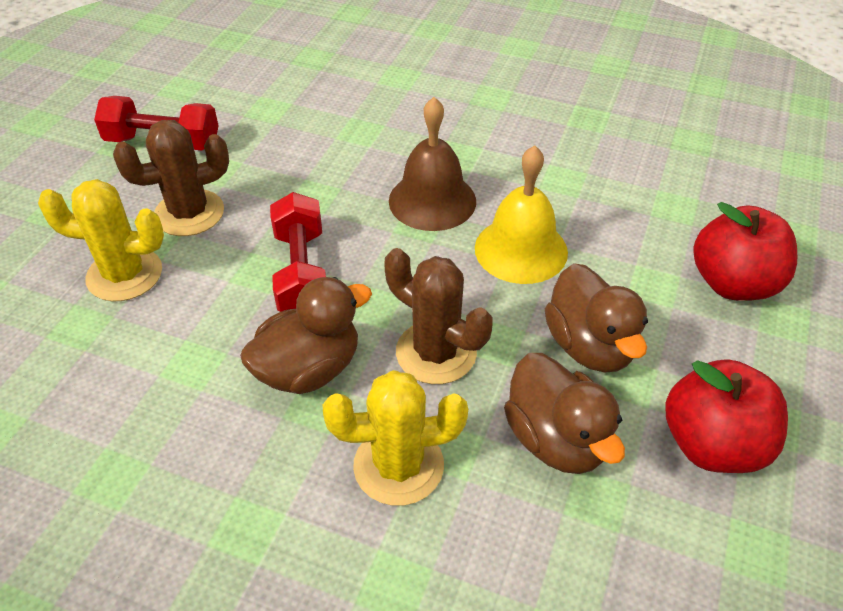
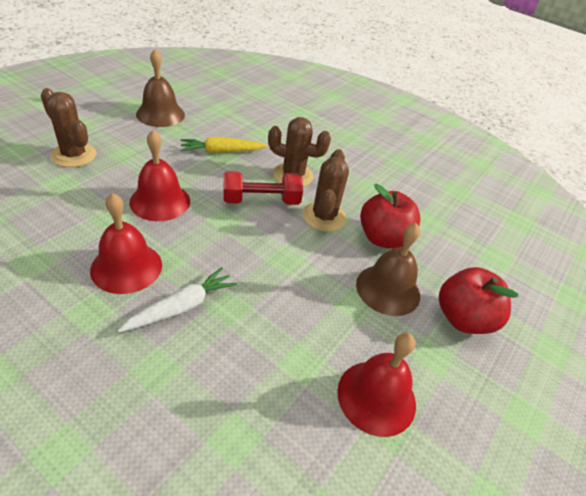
brown bell: 1 -> 2
brown cactus: 2 -> 3
brown duck: 3 -> 0
red bell: 0 -> 3
red dumbbell: 2 -> 1
white carrot: 0 -> 1
yellow bell: 1 -> 0
yellow cactus: 2 -> 0
yellow carrot: 0 -> 1

